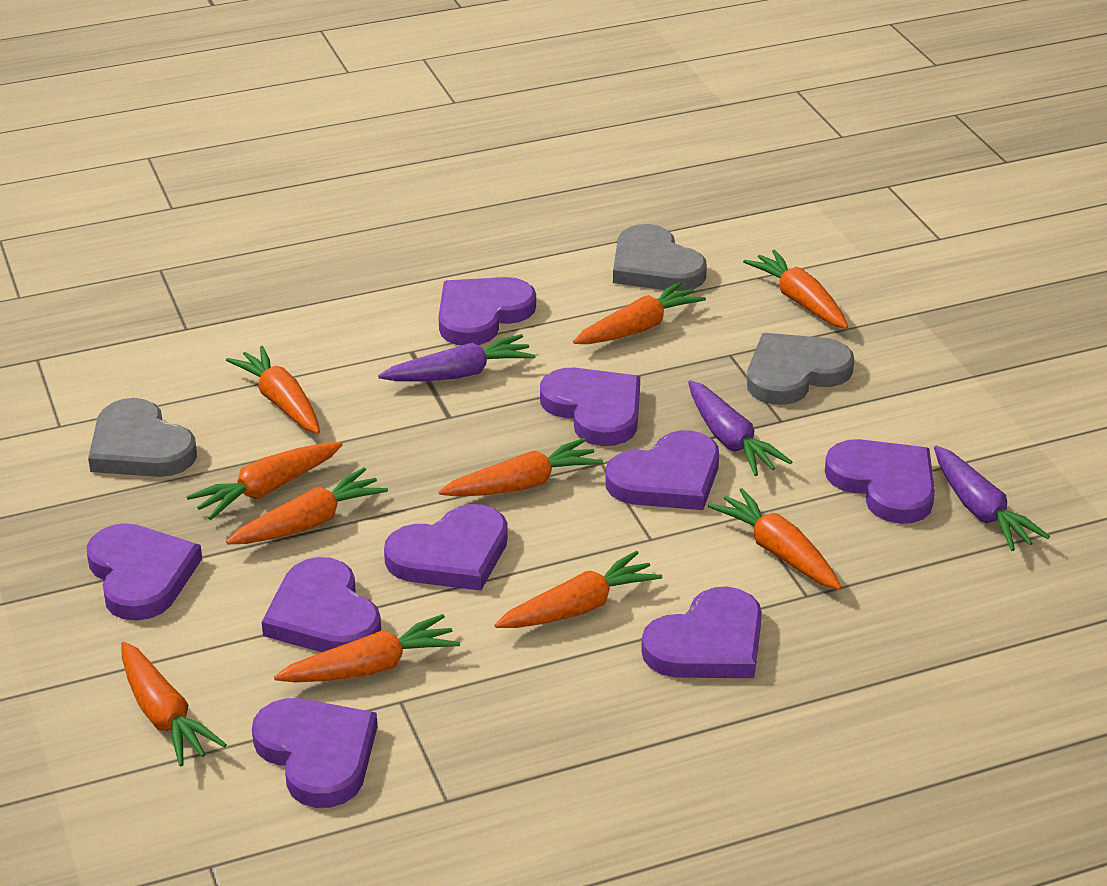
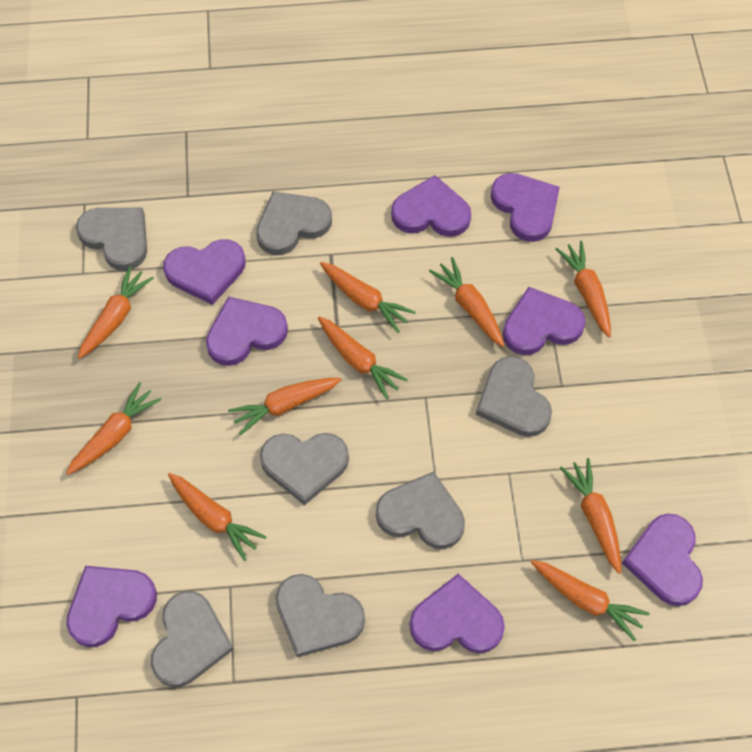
grey heart: 3 -> 7
purple carrot: 3 -> 0
purple heart: 9 -> 8

